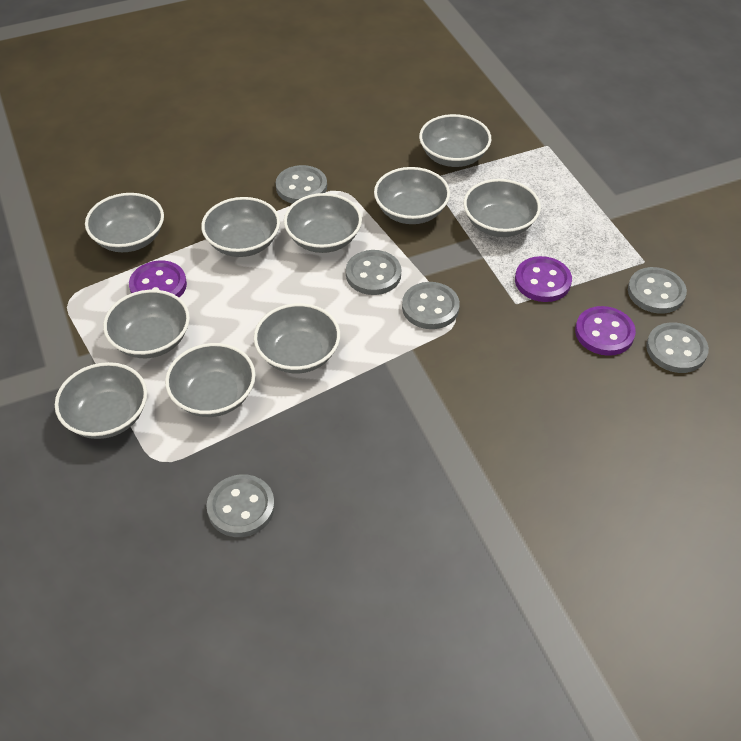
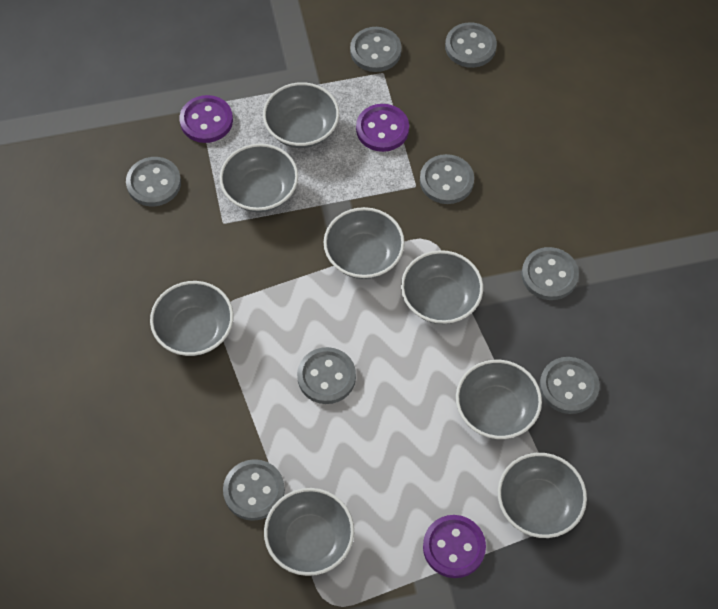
grey bowl: 10 -> 8
grey button: 6 -> 8

